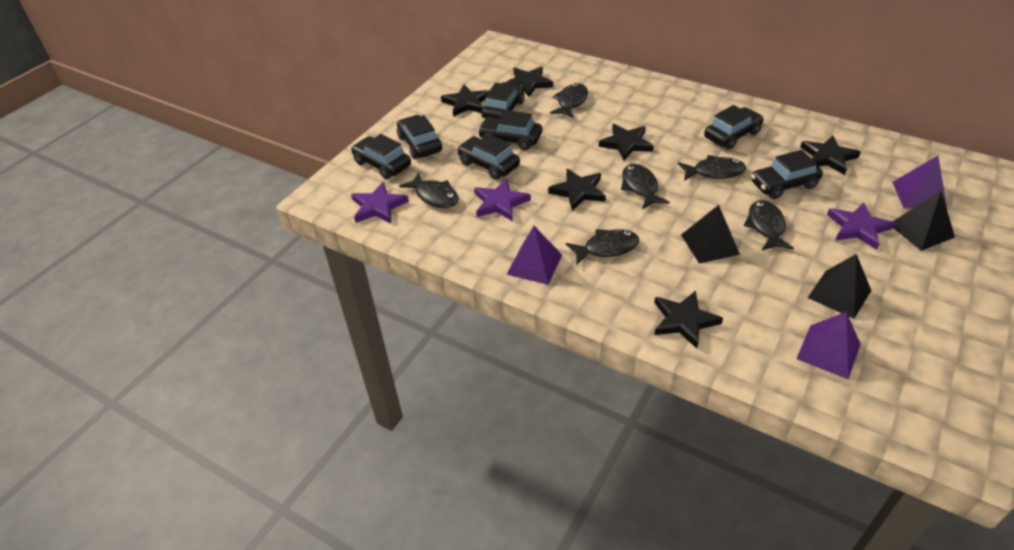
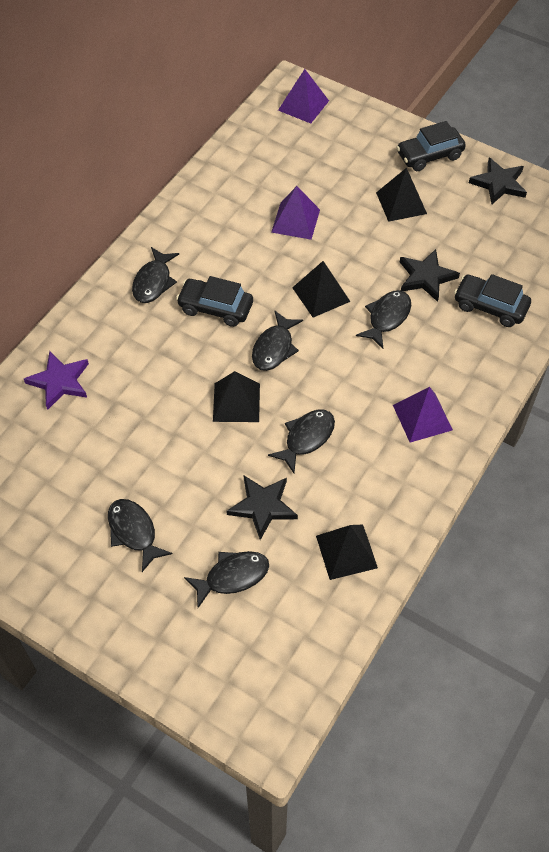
black car: 7 -> 3
black pyramid: 3 -> 4
black star: 6 -> 3
purple star: 3 -> 1

